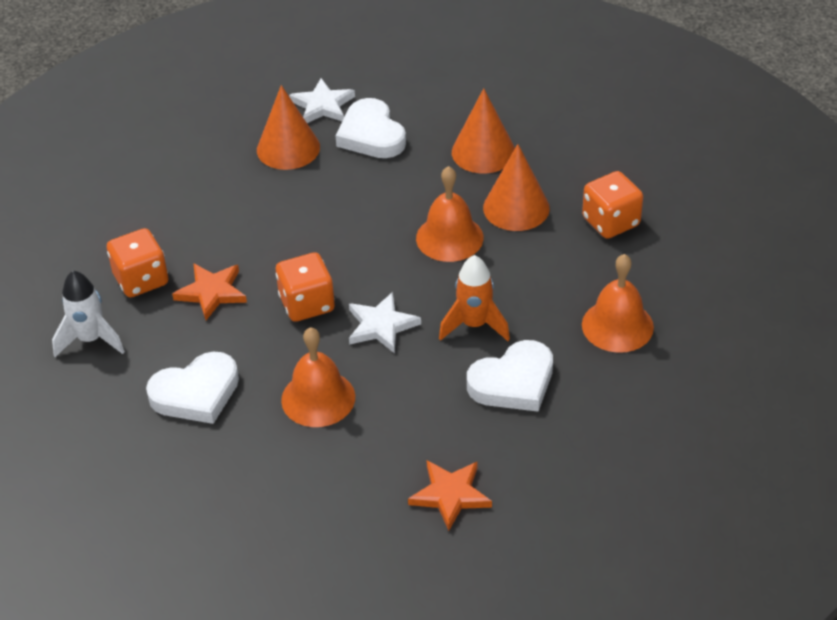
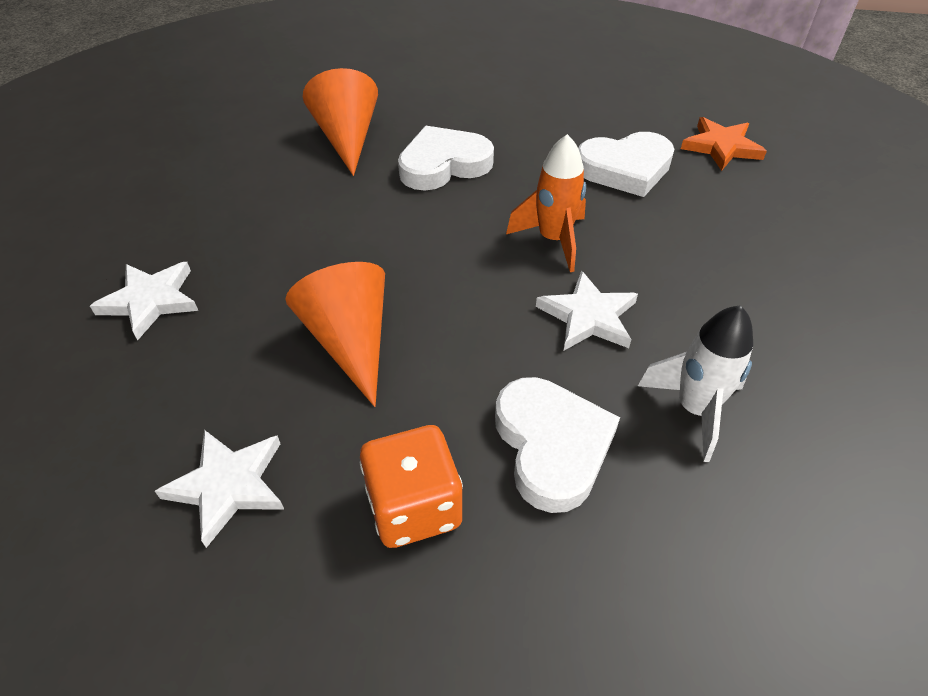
orange bell: 3 -> 0
orange cone: 3 -> 2
orange dice: 3 -> 1
orange star: 2 -> 1
white star: 2 -> 3

